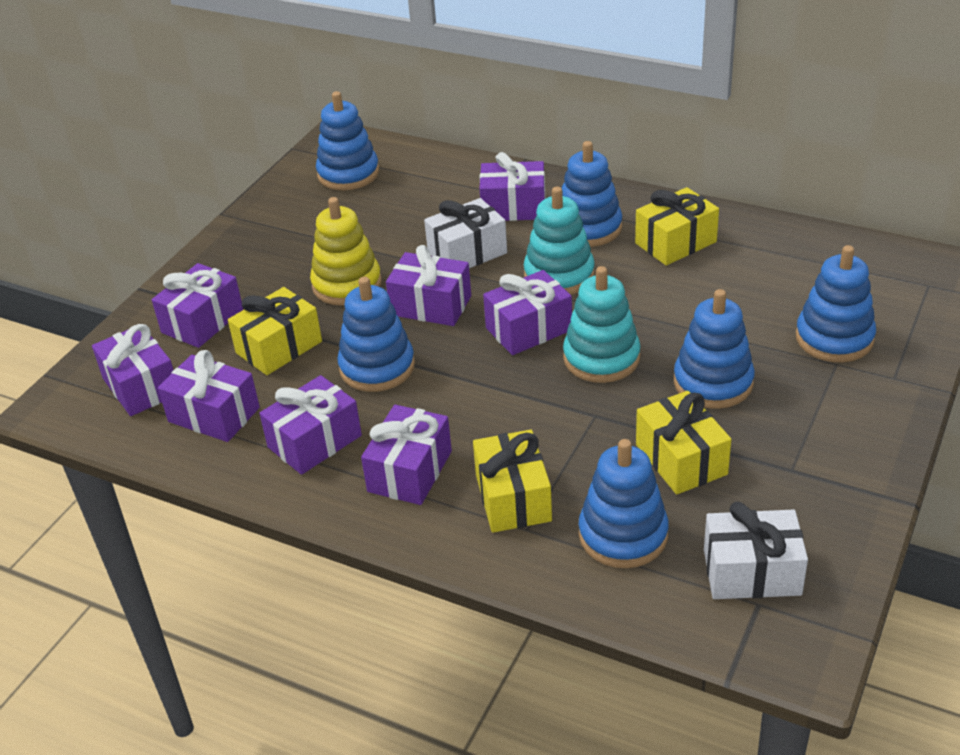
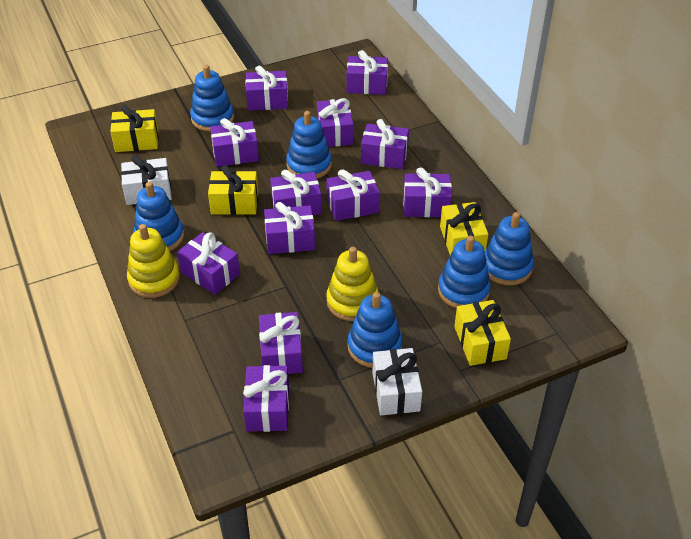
purple gift: 8 -> 12
turquoise stacking toy: 2 -> 0
yellow stacking toy: 1 -> 2

